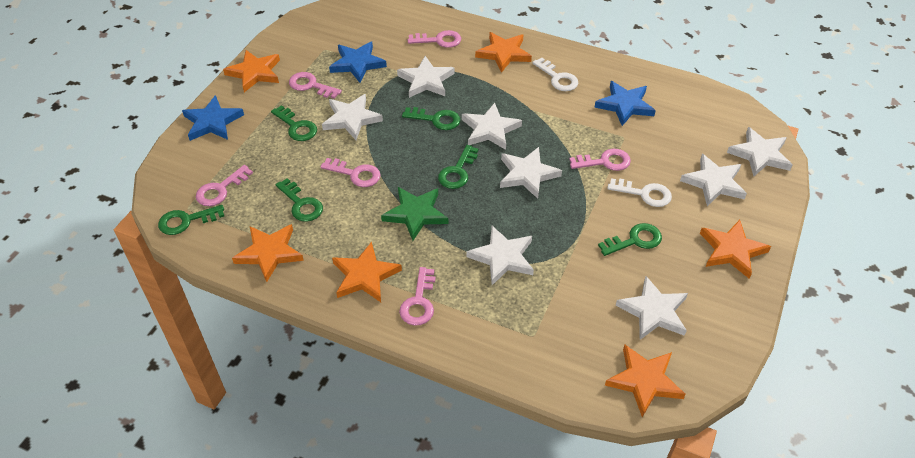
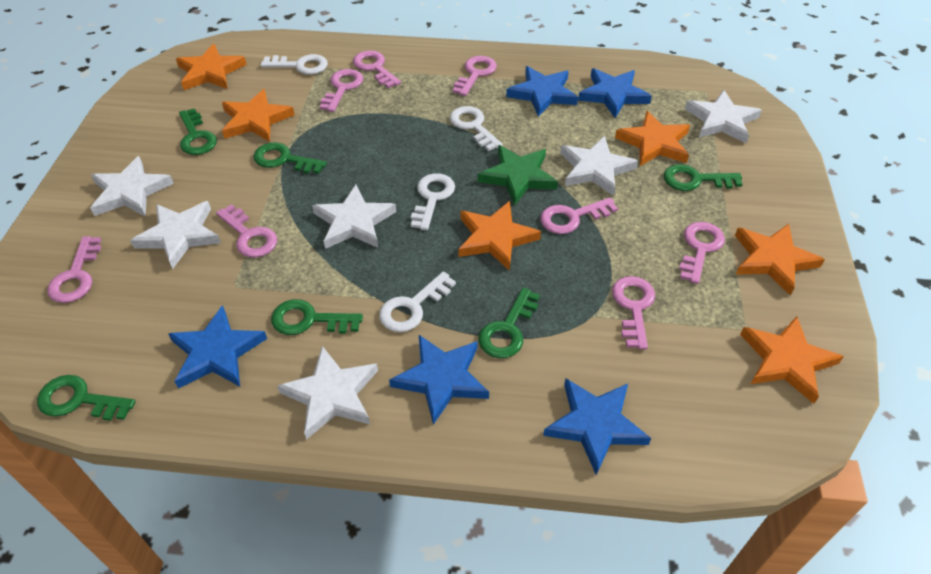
blue star: 3 -> 5
pink key: 6 -> 8
white key: 2 -> 4
white star: 8 -> 6

